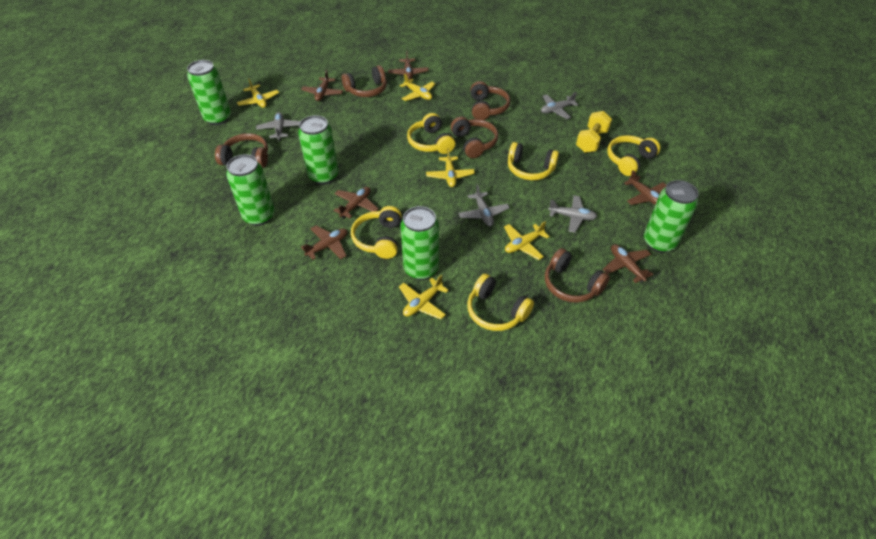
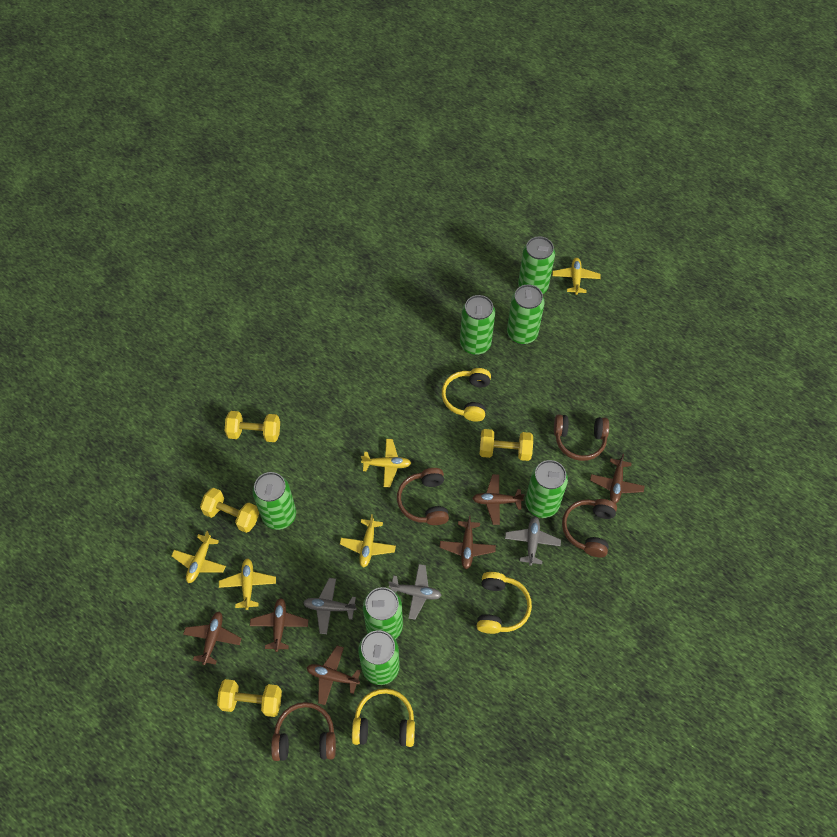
brown headphones: 5 -> 4
green can: 5 -> 7
grey plane: 4 -> 3
yellow dumbbell: 1 -> 4
yellow headphones: 5 -> 3

